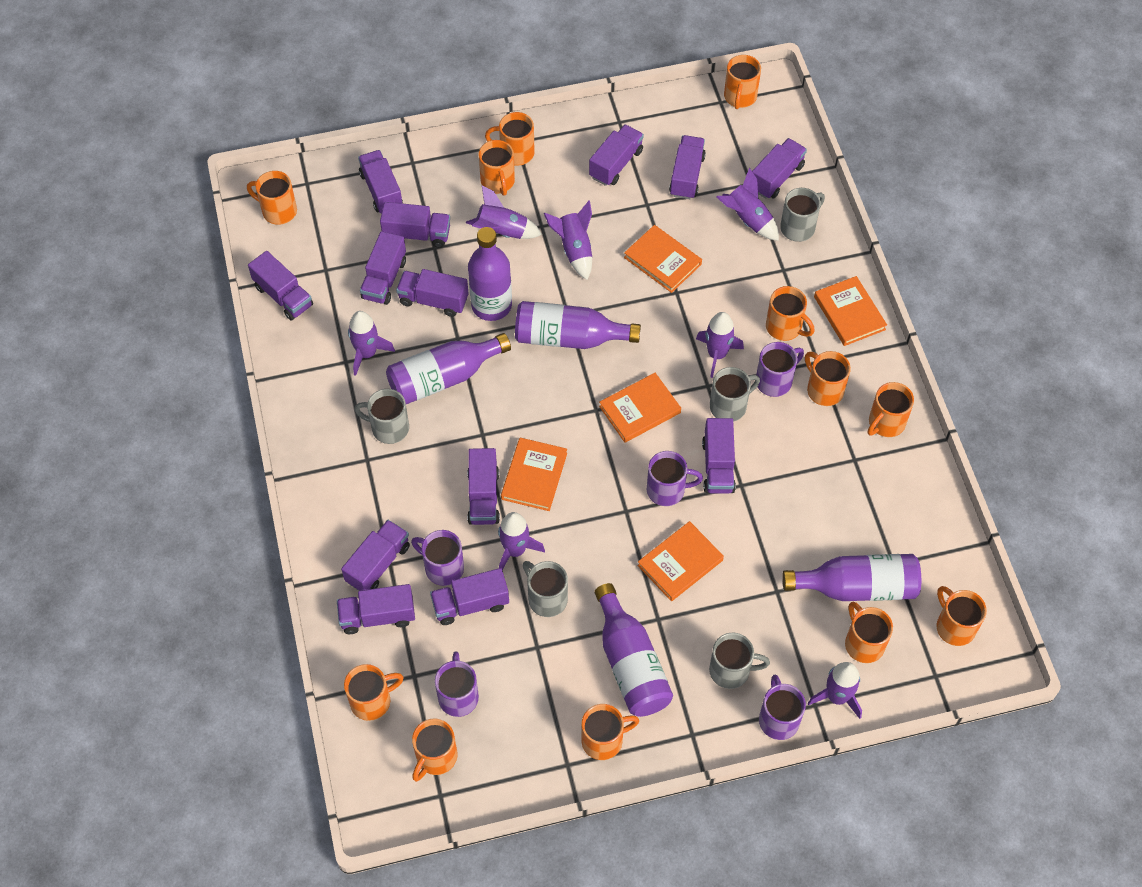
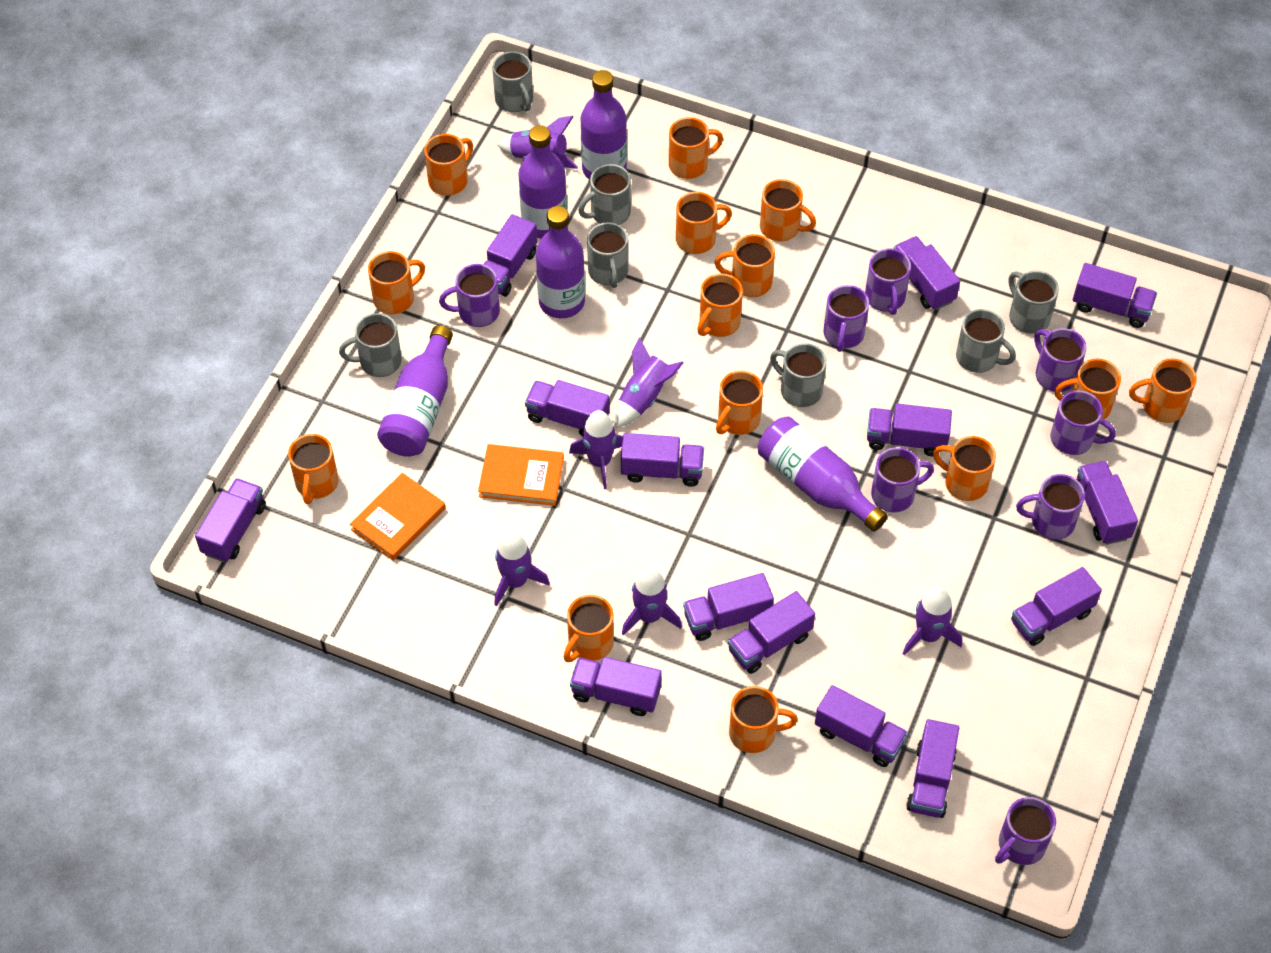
grey mug: 5 -> 7
orange book: 5 -> 2
orange mug: 12 -> 14
purple mug: 5 -> 8
purple rocket: 7 -> 6
purple truck: 13 -> 14

